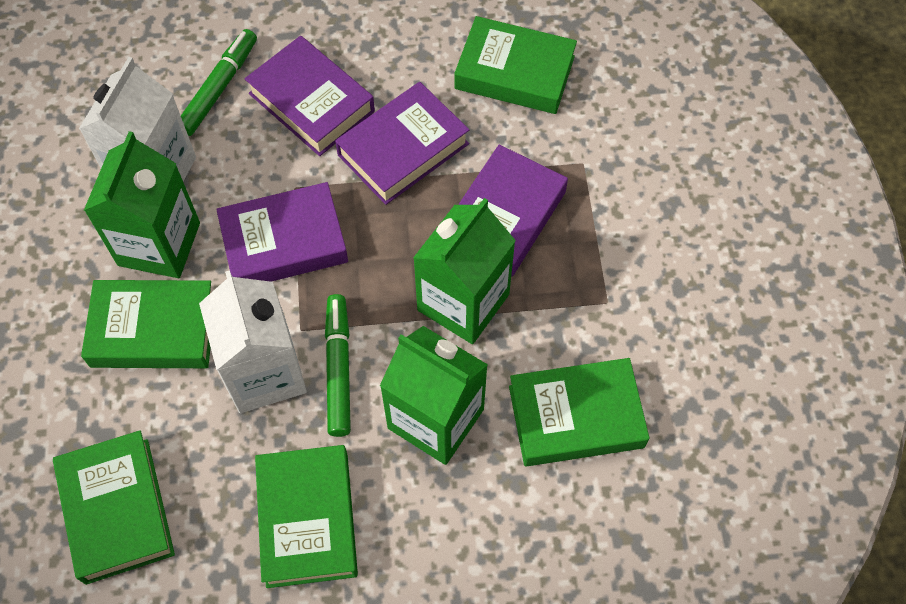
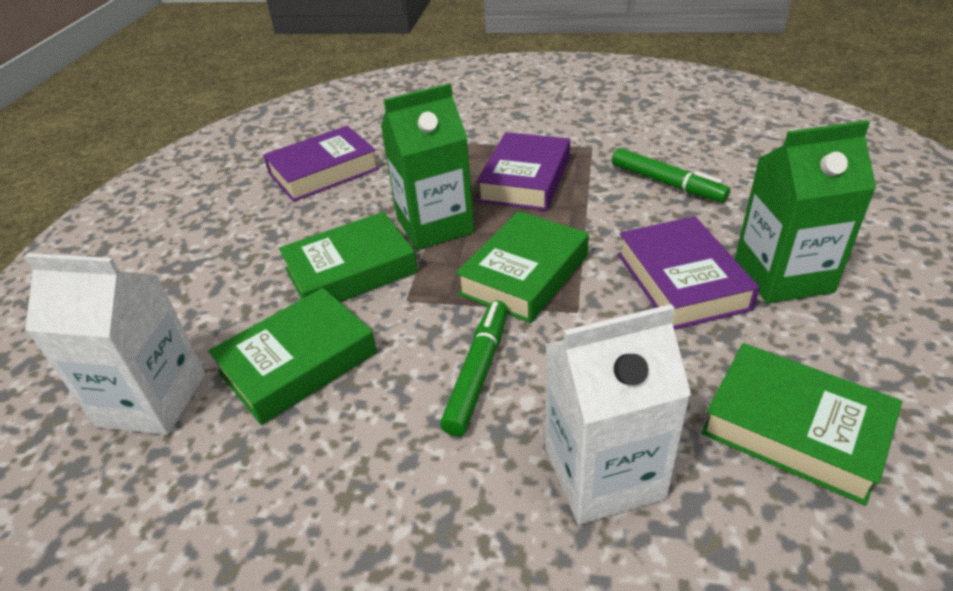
green book: 5 -> 4
green carton: 3 -> 2
purple book: 4 -> 3

